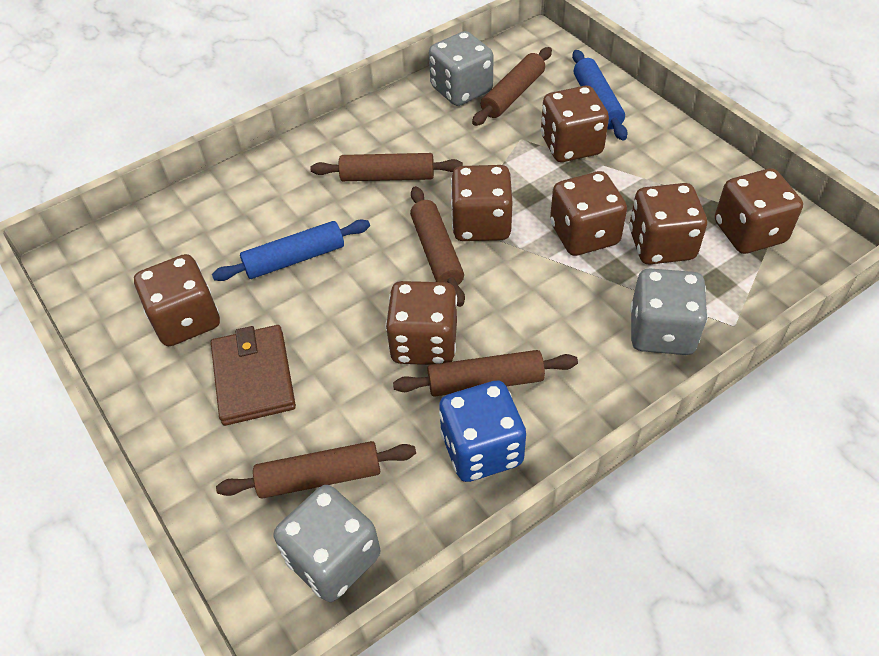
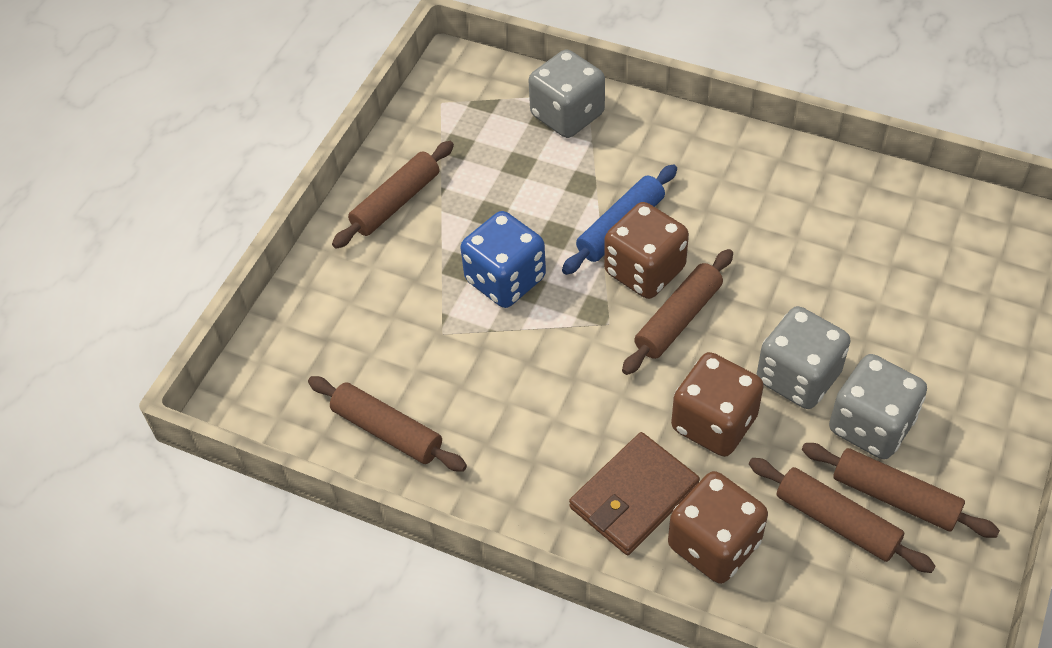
blue rolling pin: 2 -> 1
brown dice: 7 -> 3

